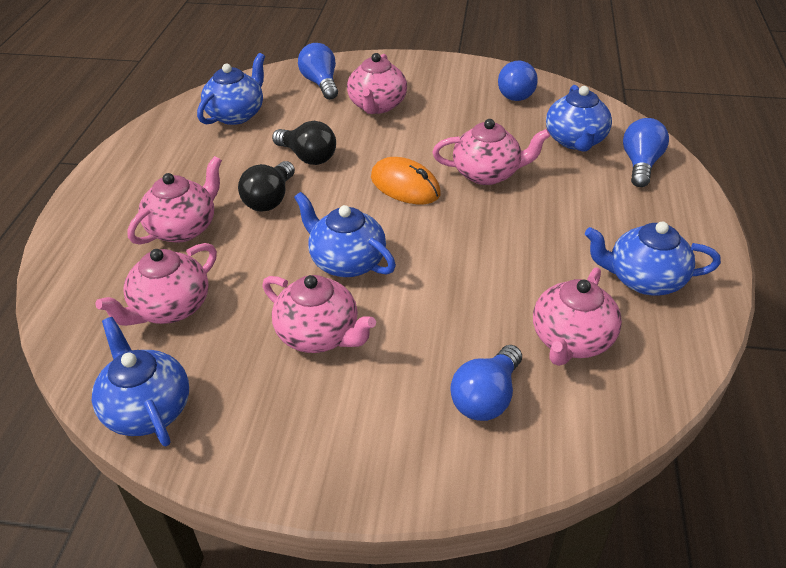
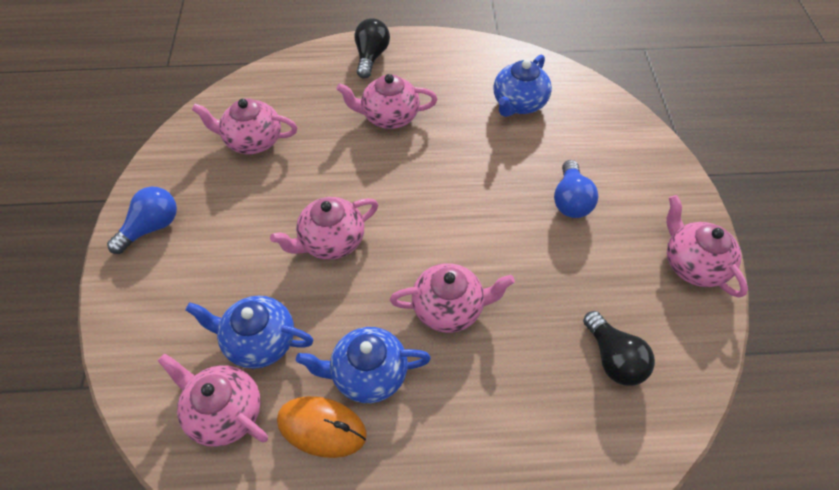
blue light bulb: 4 -> 2
blue teapot: 5 -> 3

